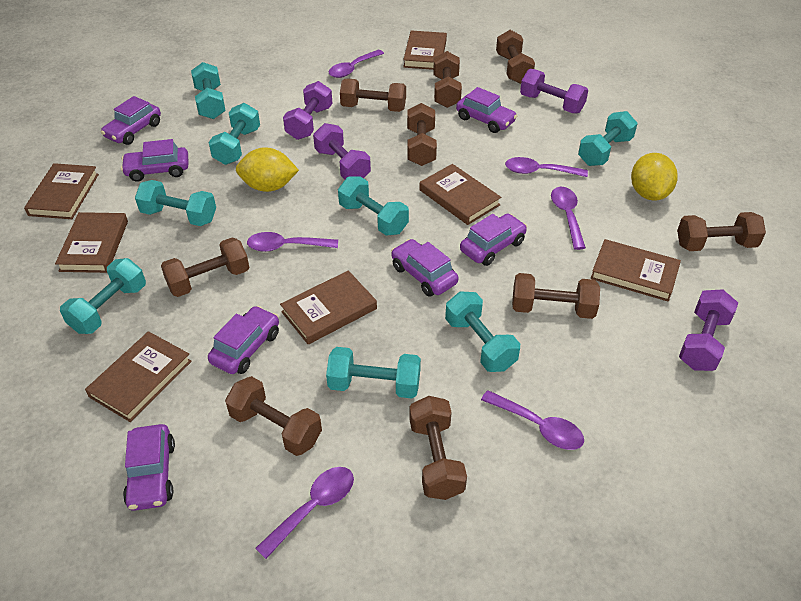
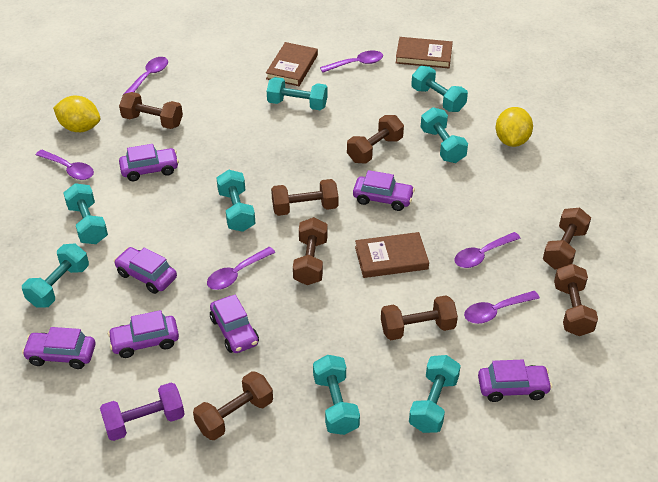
brown book: 7 -> 3
brown dumbbell: 9 -> 8
purple dumbbell: 4 -> 1

